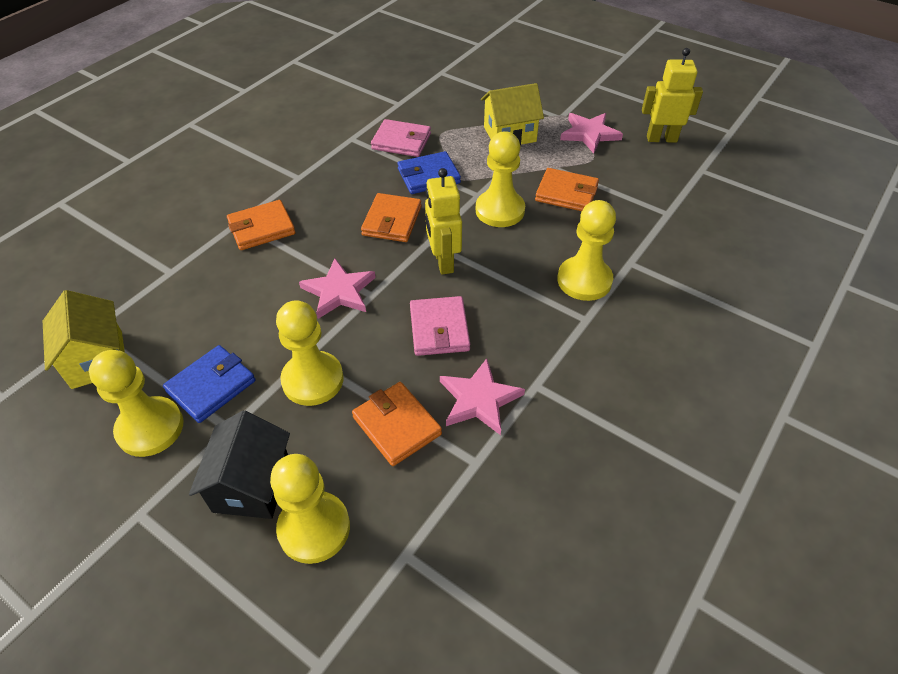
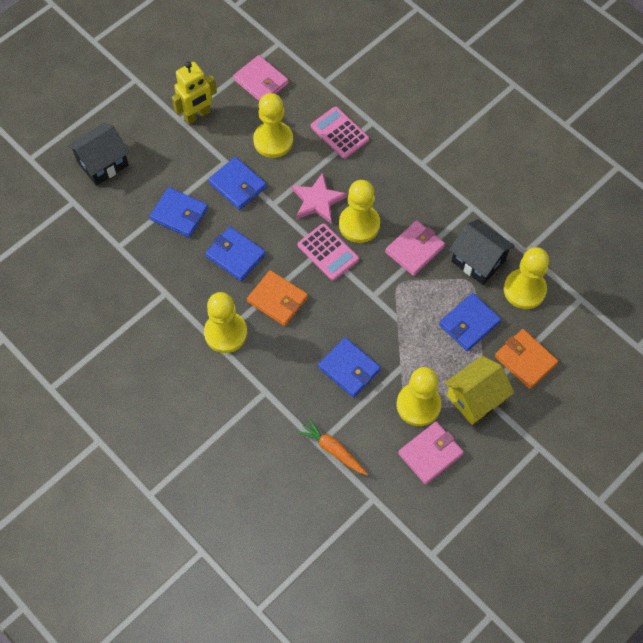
black house: 1 -> 2
blue wallet: 2 -> 5
orange carrot: 0 -> 1
orange wallet: 4 -> 2
pink calculator: 0 -> 2
pink star: 3 -> 1
pink wallet: 2 -> 3
yellow house: 2 -> 1
yellow robot: 2 -> 1

